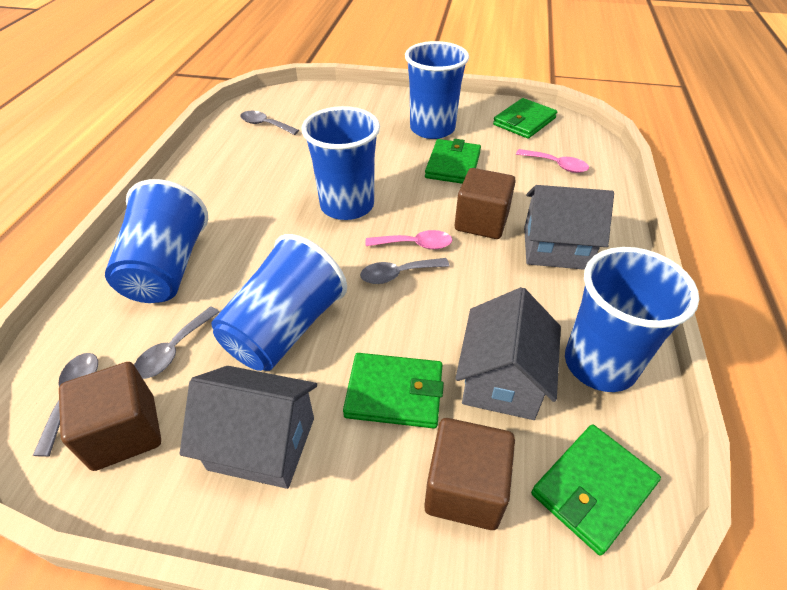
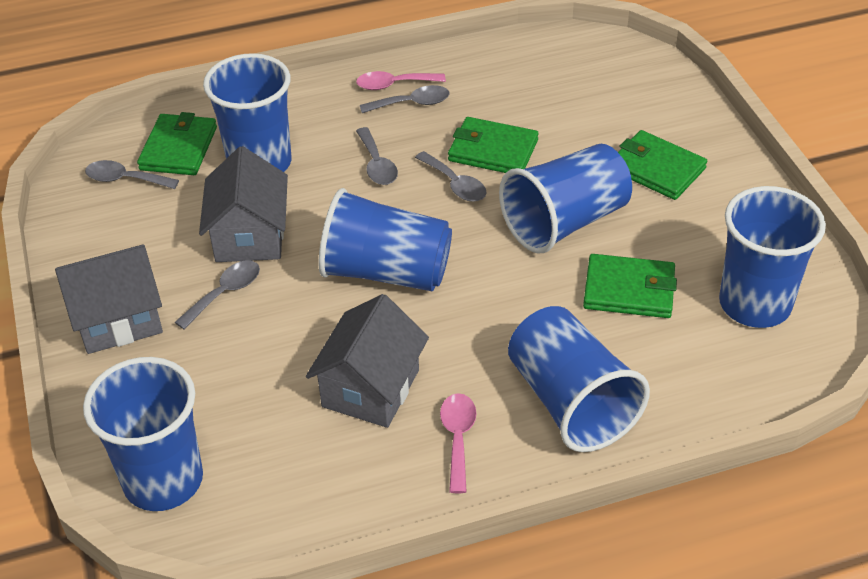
blue cup: 5 -> 6
brown cube: 3 -> 0
grey spoon: 4 -> 5

